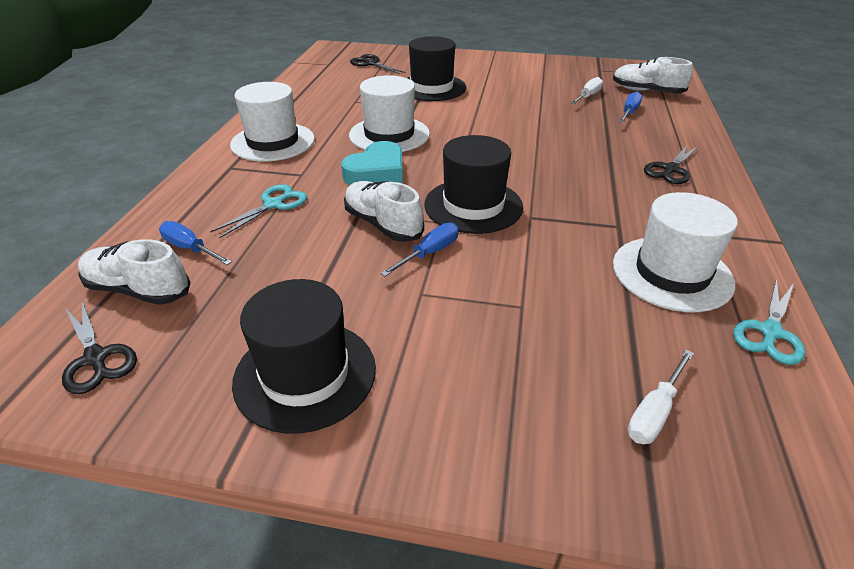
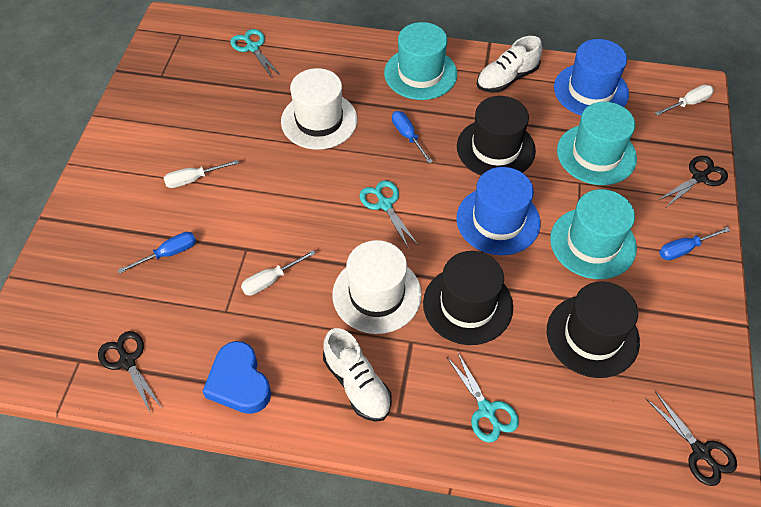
blue hat: 0 -> 2
blue heart: 0 -> 1
turquoise hat: 0 -> 3
turquoise heart: 1 -> 0
turquoise scissors: 2 -> 3
white hat: 3 -> 2
white screwdriver: 2 -> 3
white shoe: 3 -> 2

